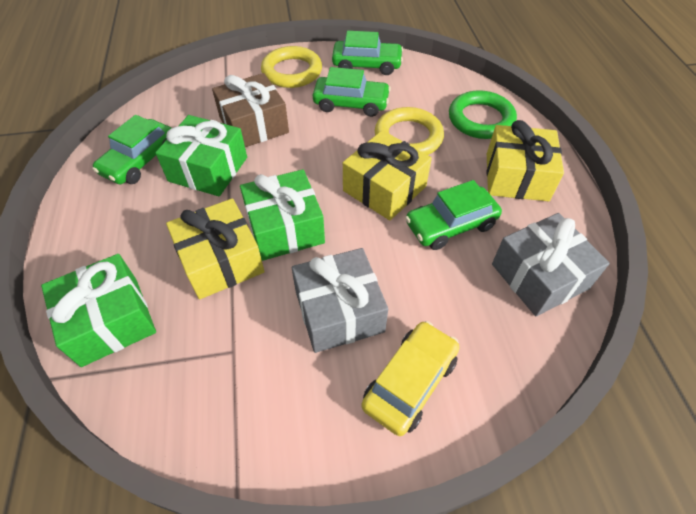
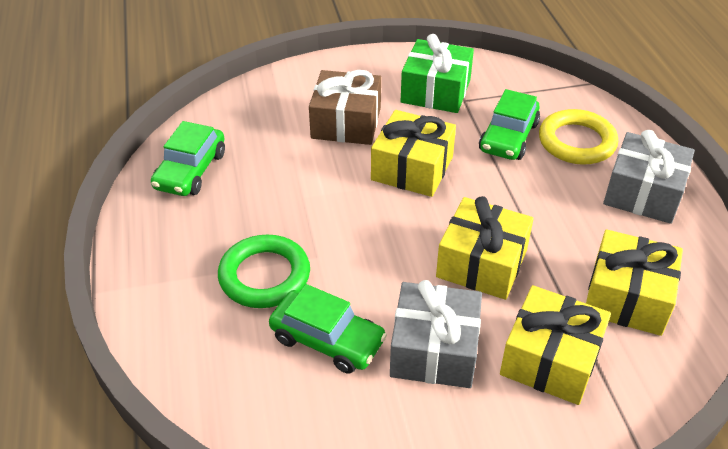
green car: 4 -> 3
green gift: 3 -> 1
yellow car: 1 -> 0
yellow gift: 3 -> 4
yellow ring: 2 -> 1

